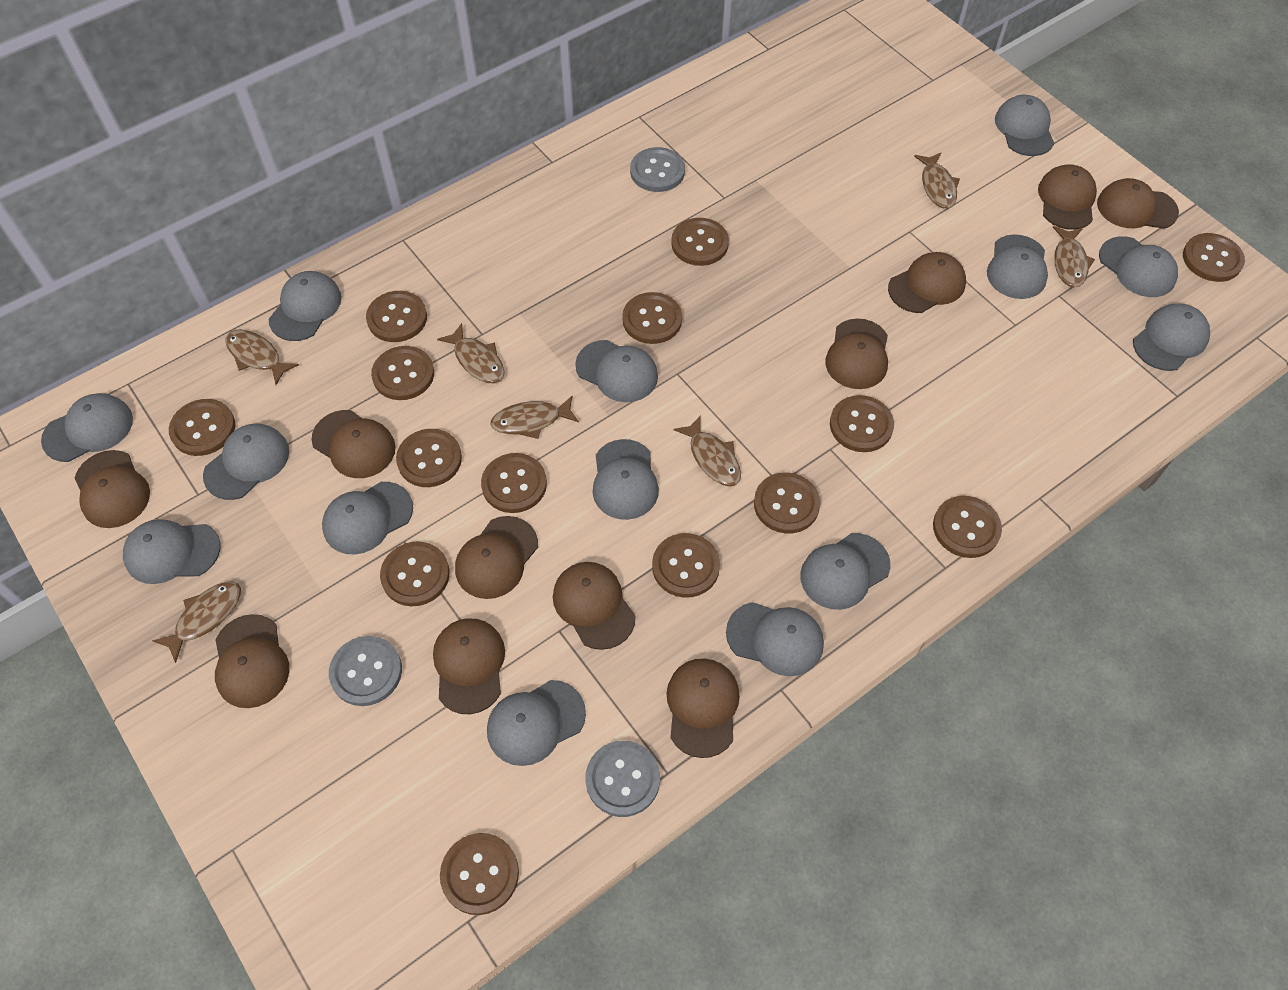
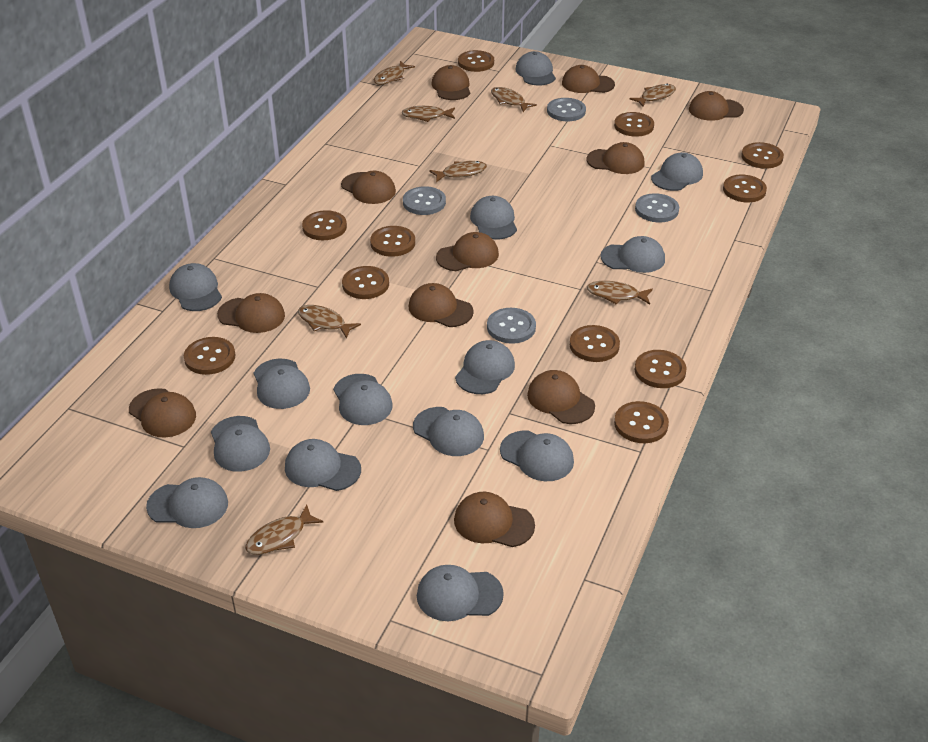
brown button: 14 -> 11
brown fish: 7 -> 8
grey button: 3 -> 4

